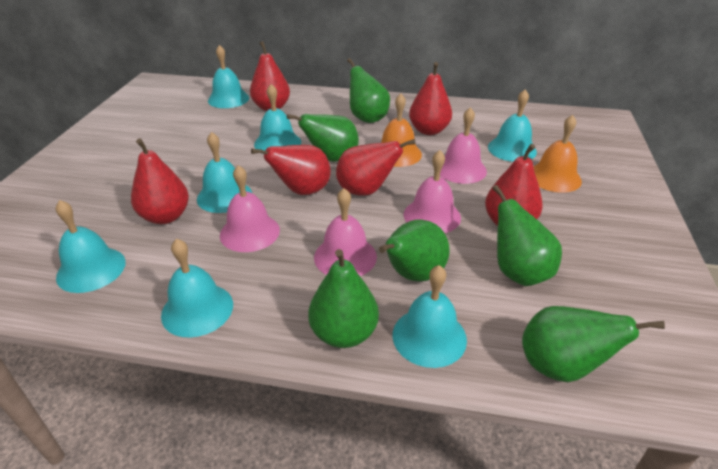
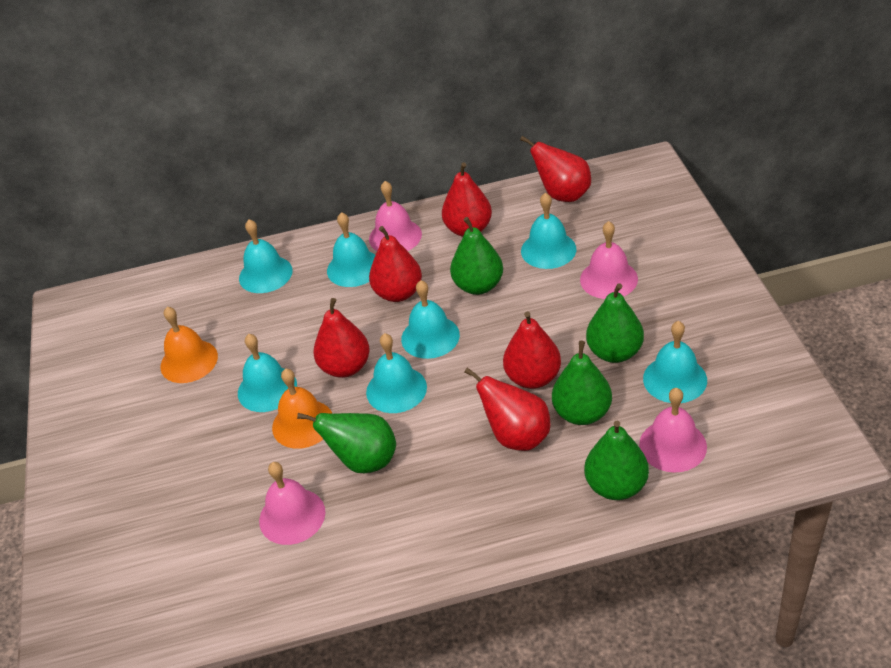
green pear: 6 -> 5

